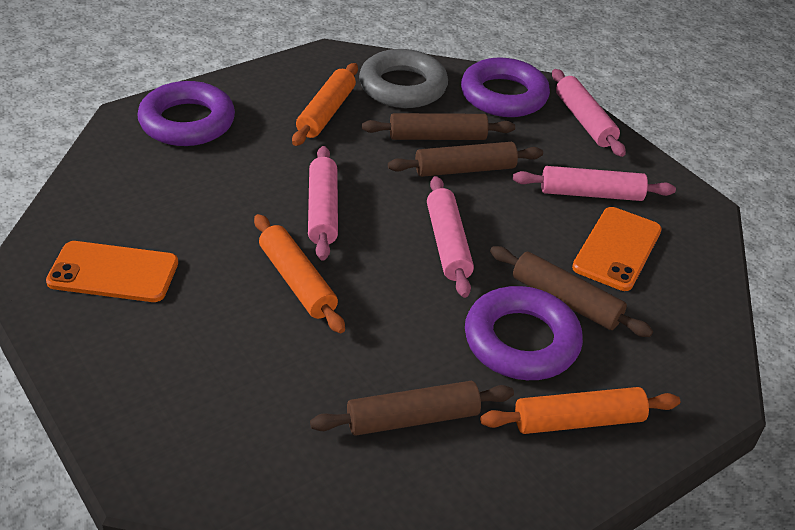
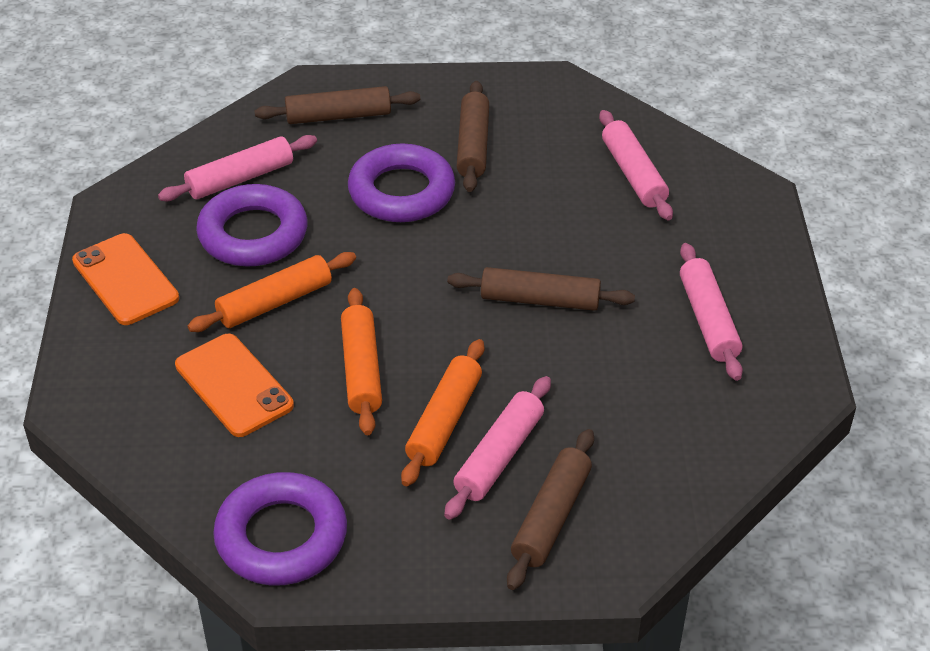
grey ring: 1 -> 0

